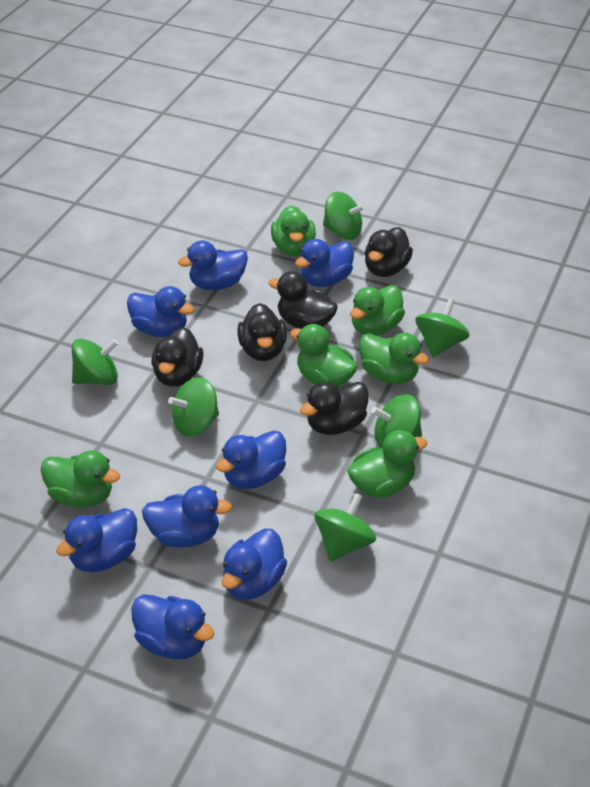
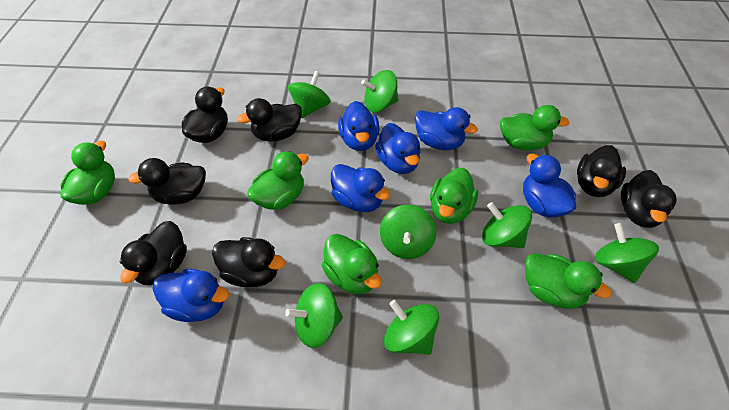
black duck: 5 -> 7
blue duck: 8 -> 6
green spinning top: 6 -> 7

